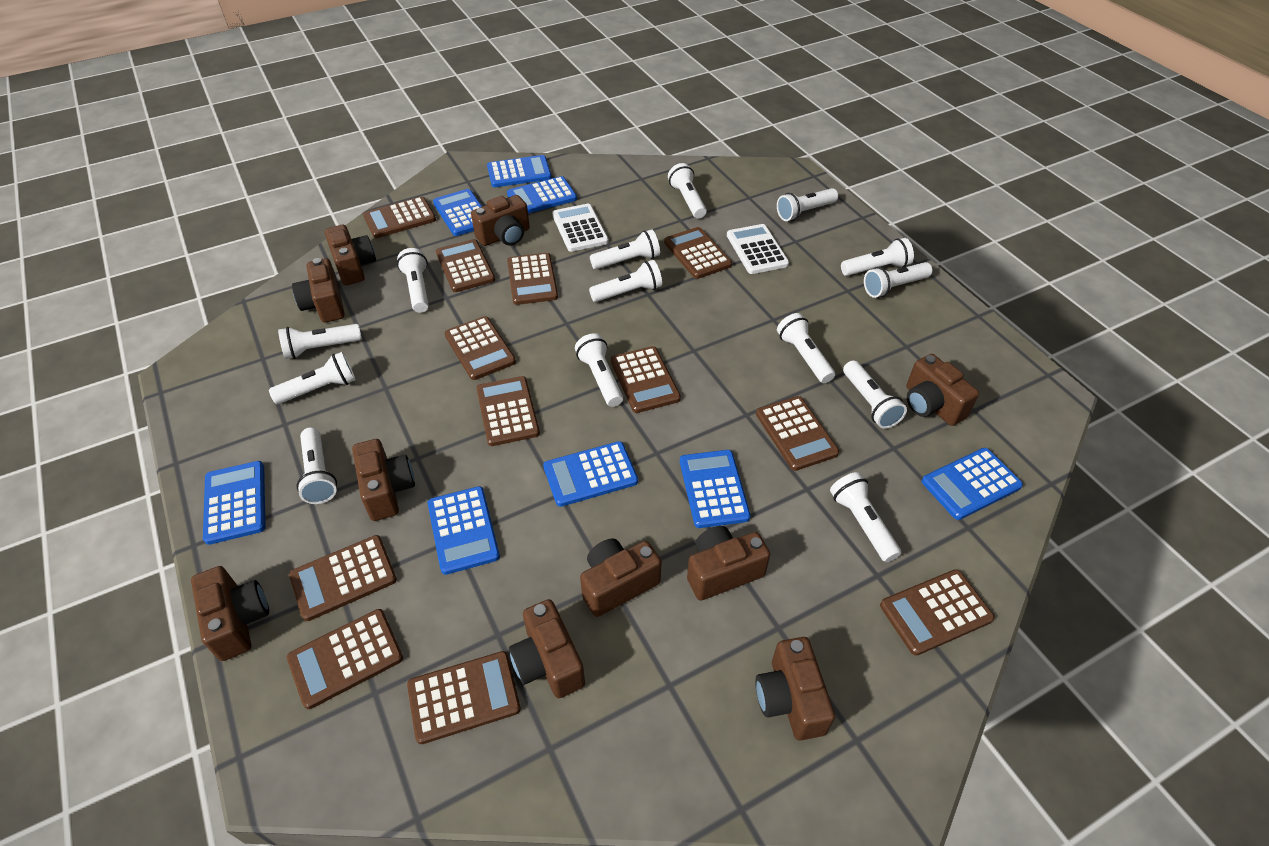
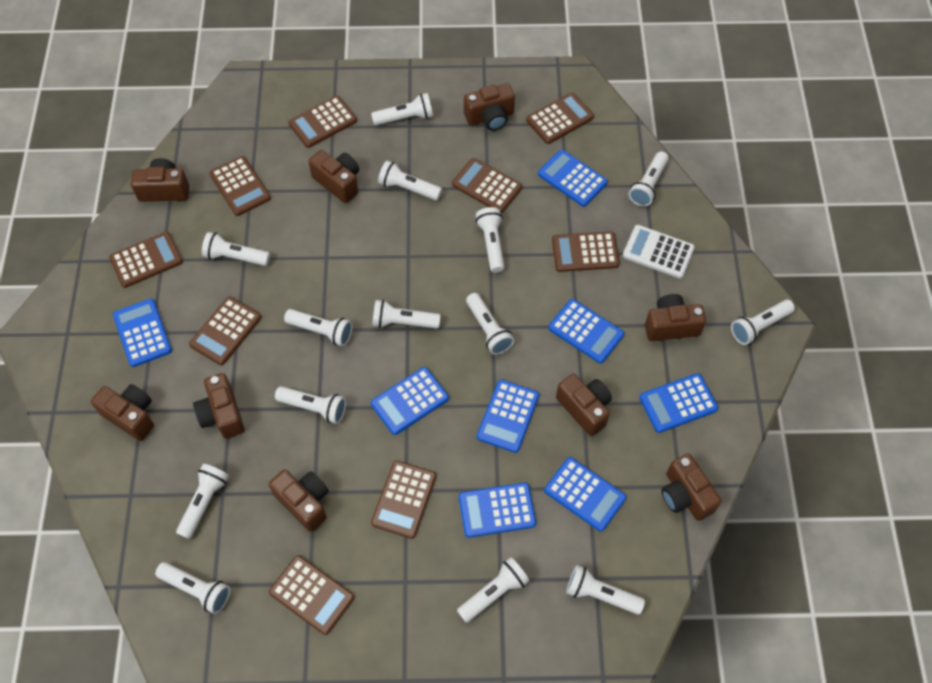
brown calculator: 12 -> 9
brown camera: 10 -> 9
white calculator: 2 -> 1

